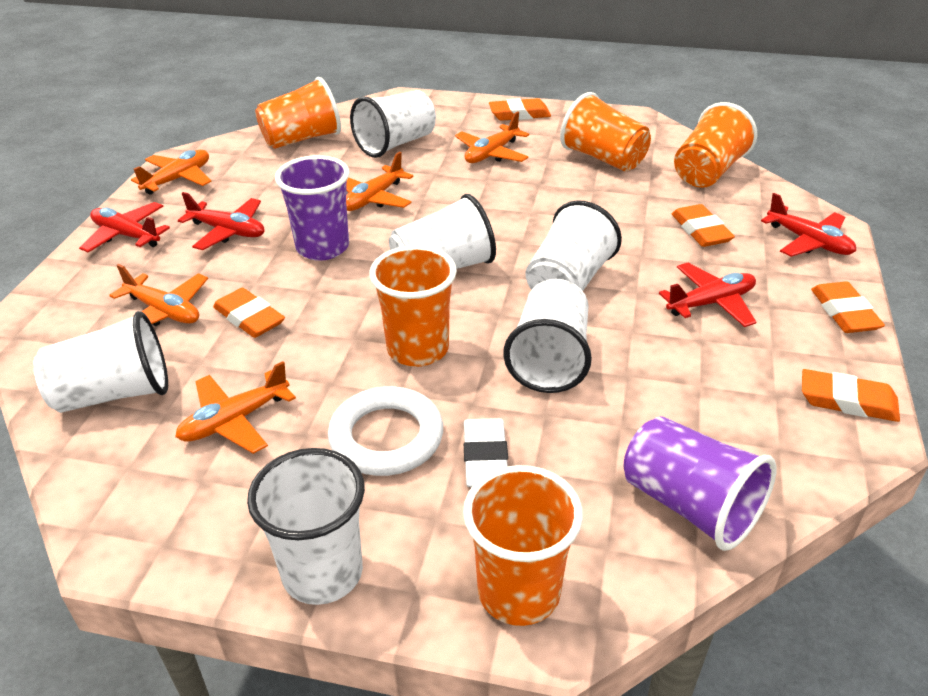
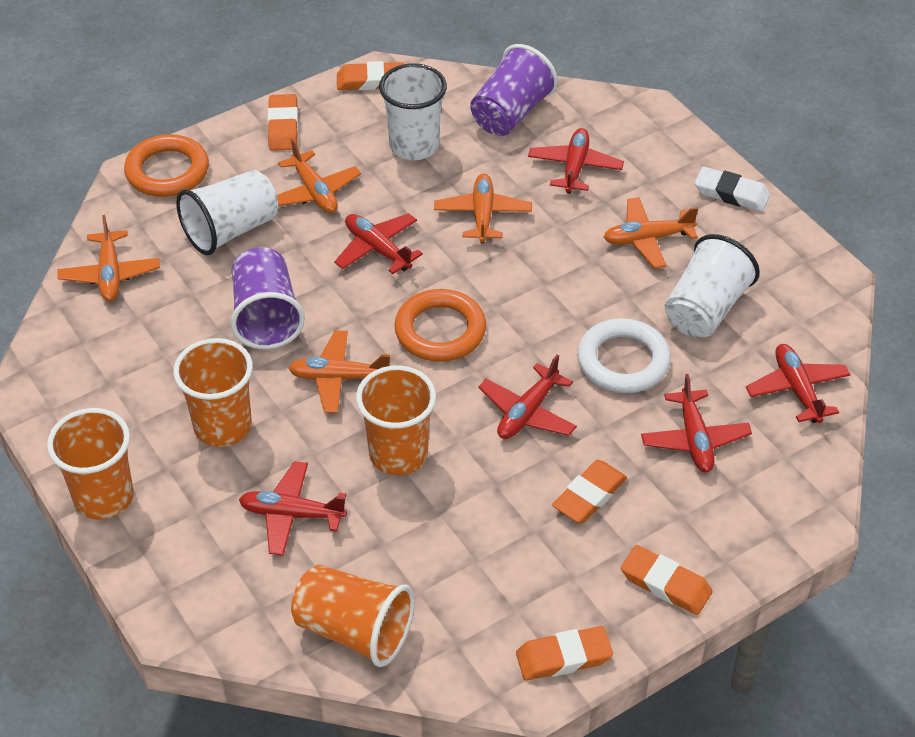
orange cup: 5 -> 4
orange ring: 0 -> 2
red plane: 4 -> 6
white cup: 6 -> 3

